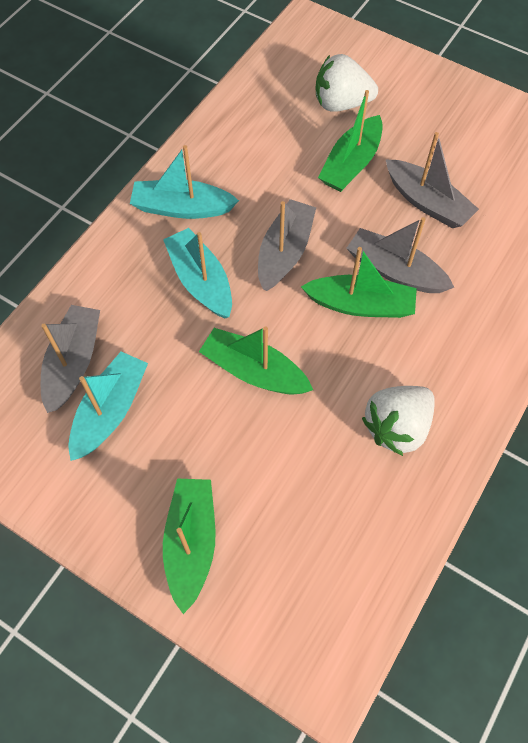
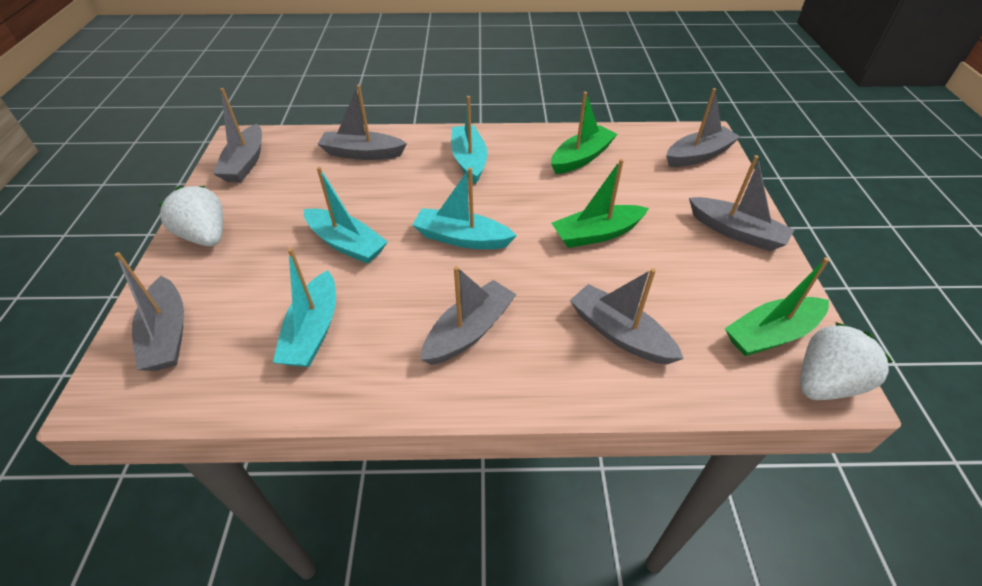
green boat: 4 -> 3
grey boat: 4 -> 7
turquoise boat: 3 -> 4

